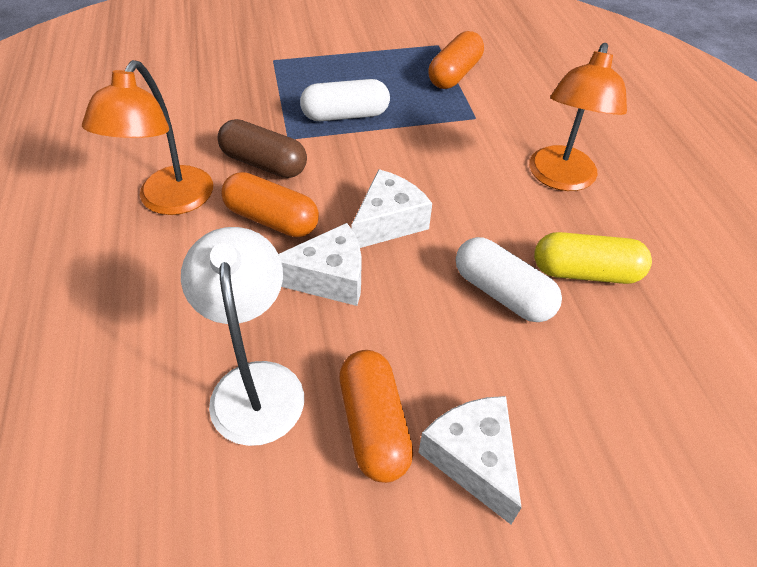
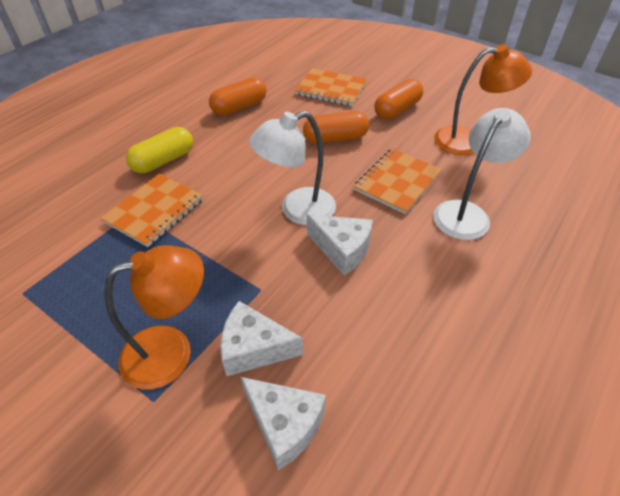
brown capsule: 1 -> 0
orange notebook: 0 -> 3
white capsule: 2 -> 0
white lamp: 1 -> 2

